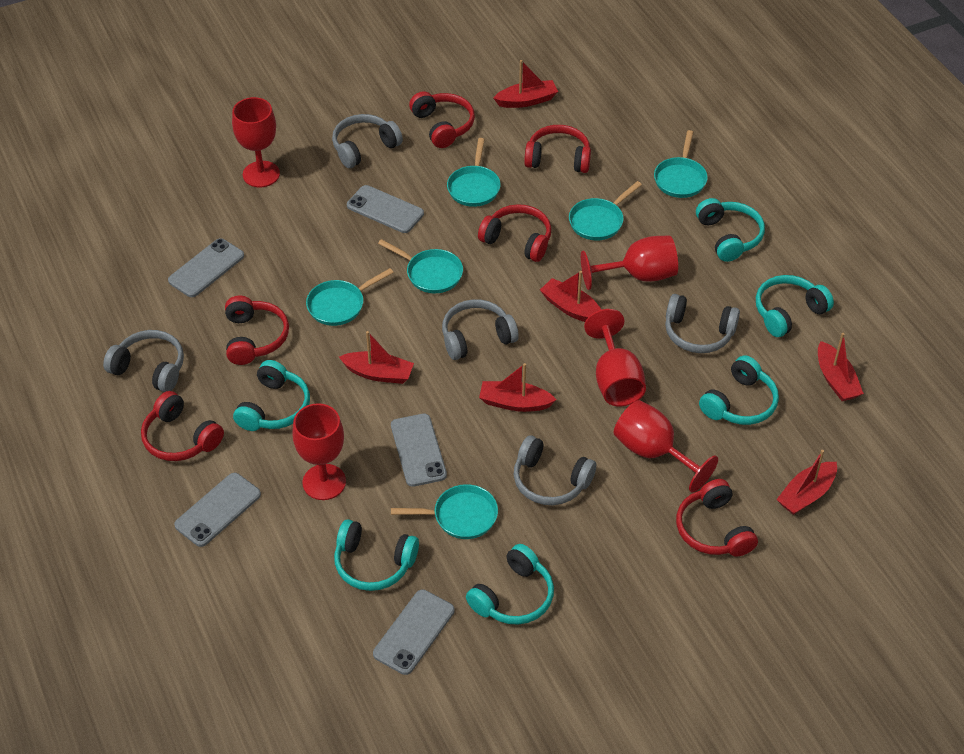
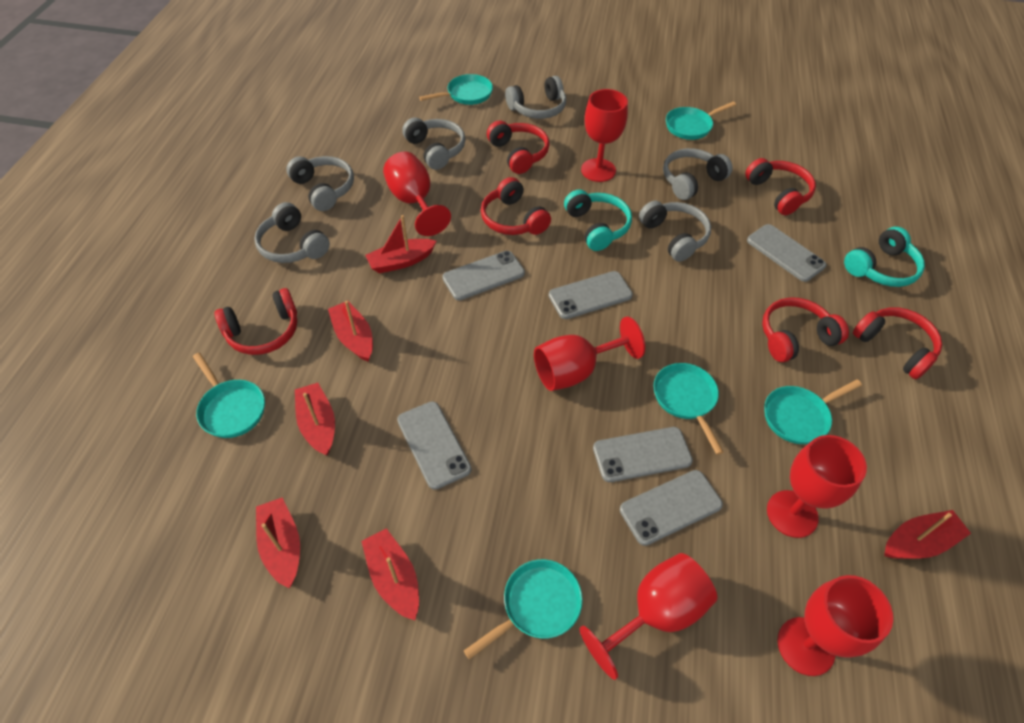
grey headphones: 5 -> 6
grey phone: 5 -> 6
red goblet: 5 -> 6
turquoise headphones: 6 -> 2

